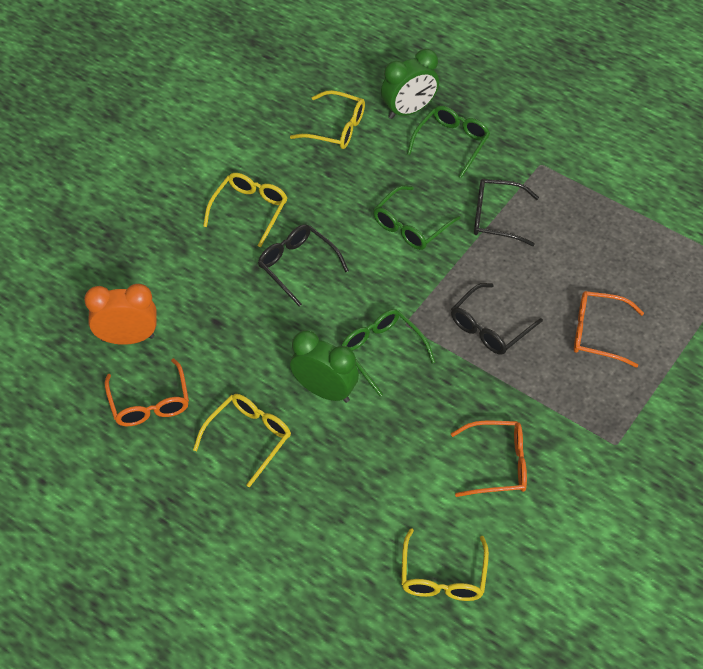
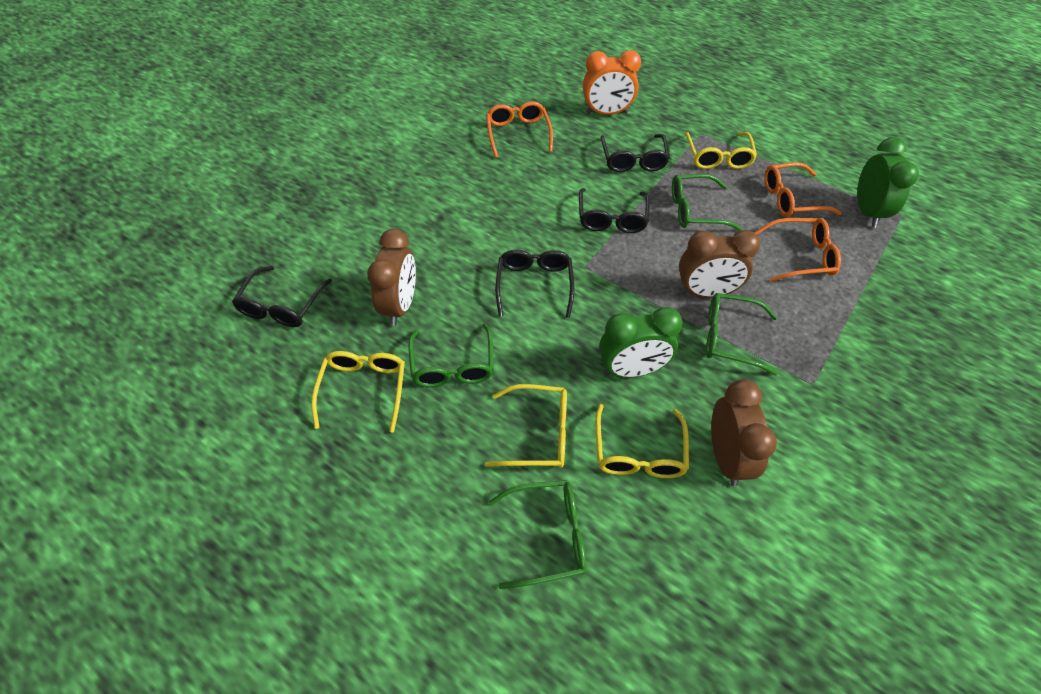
black glasses: 3 -> 4
brown clock: 0 -> 3
green glasses: 3 -> 4

